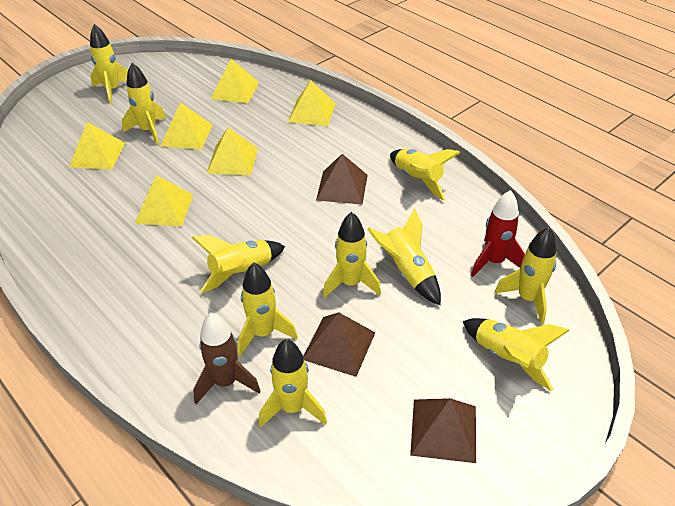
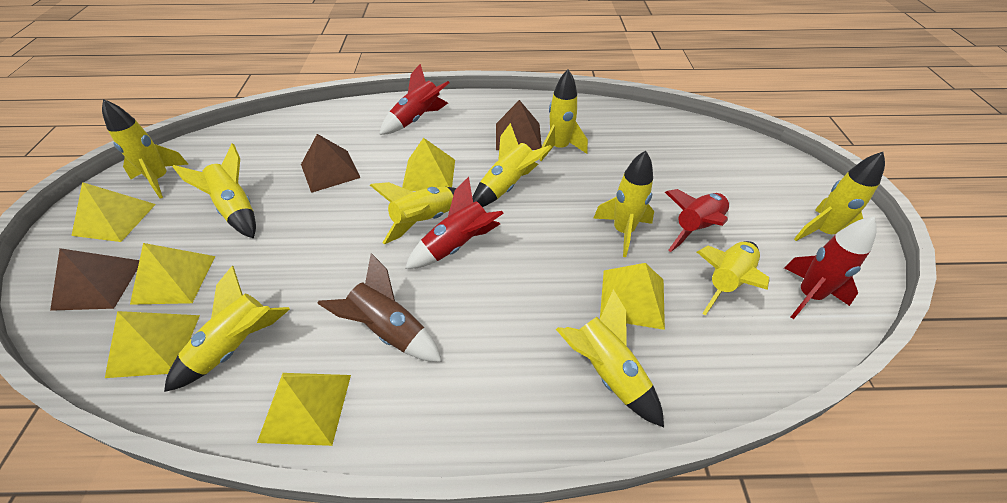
red rocket: 1 -> 4

